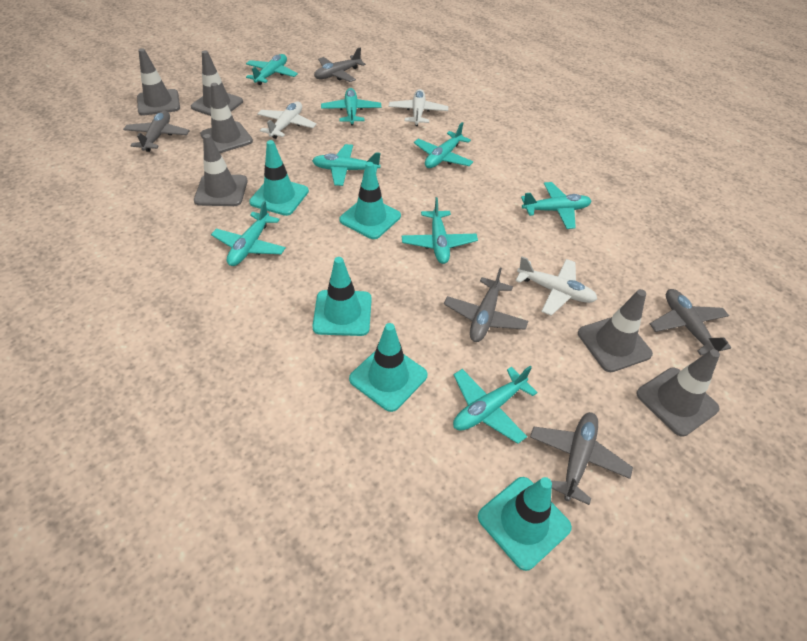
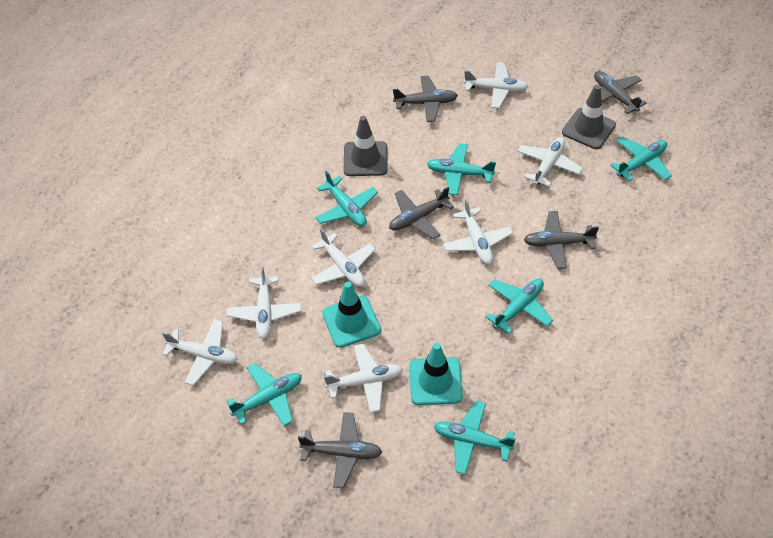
grey traffic cone: 6 -> 2
turquoise plane: 8 -> 6
turquoise traffic cone: 5 -> 2
white plane: 3 -> 7

